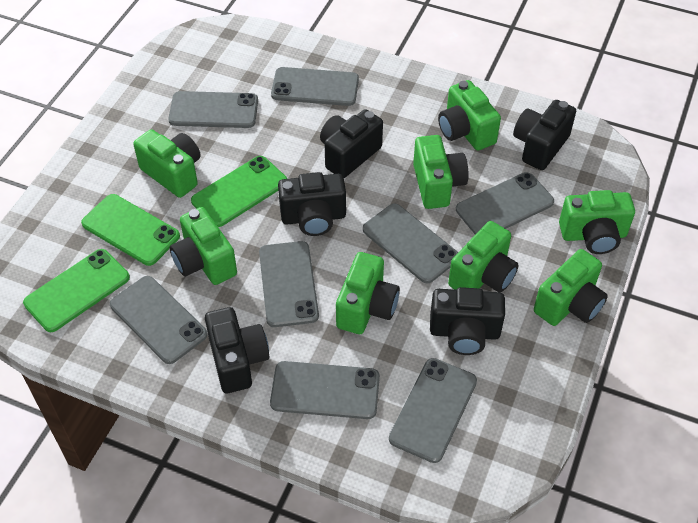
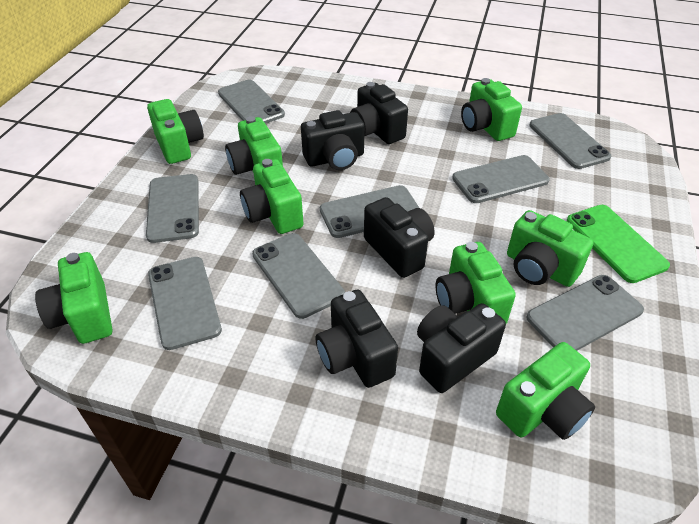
green phone: 3 -> 1

